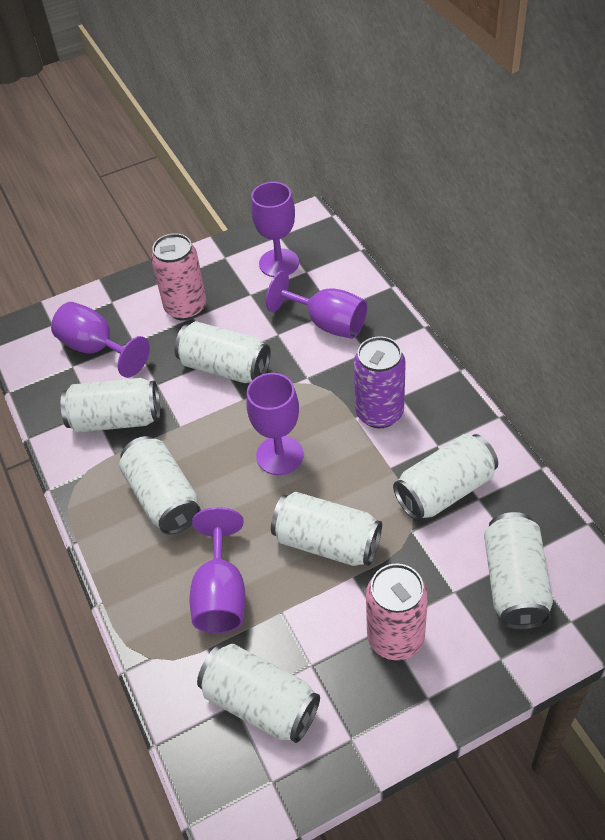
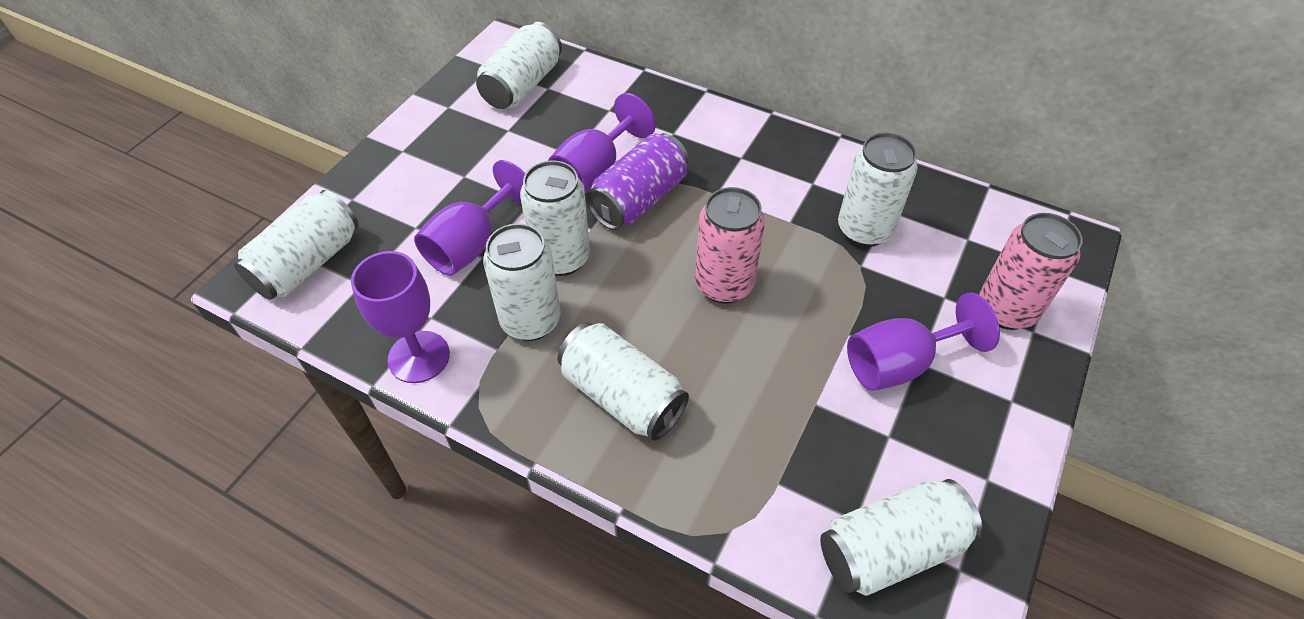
purple goblet: 5 -> 4

